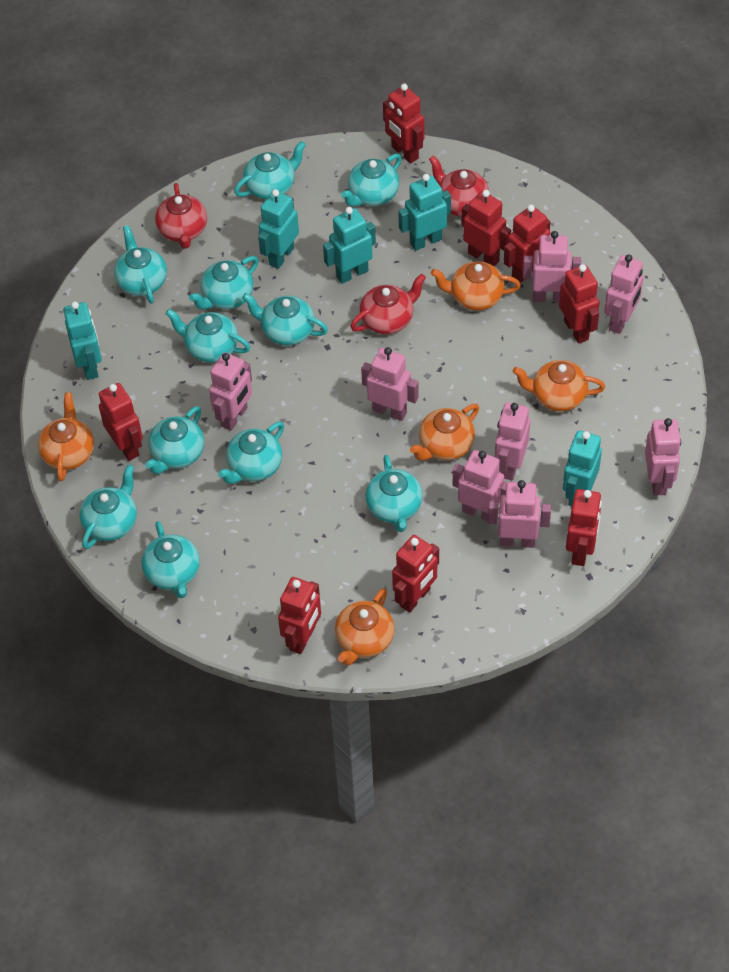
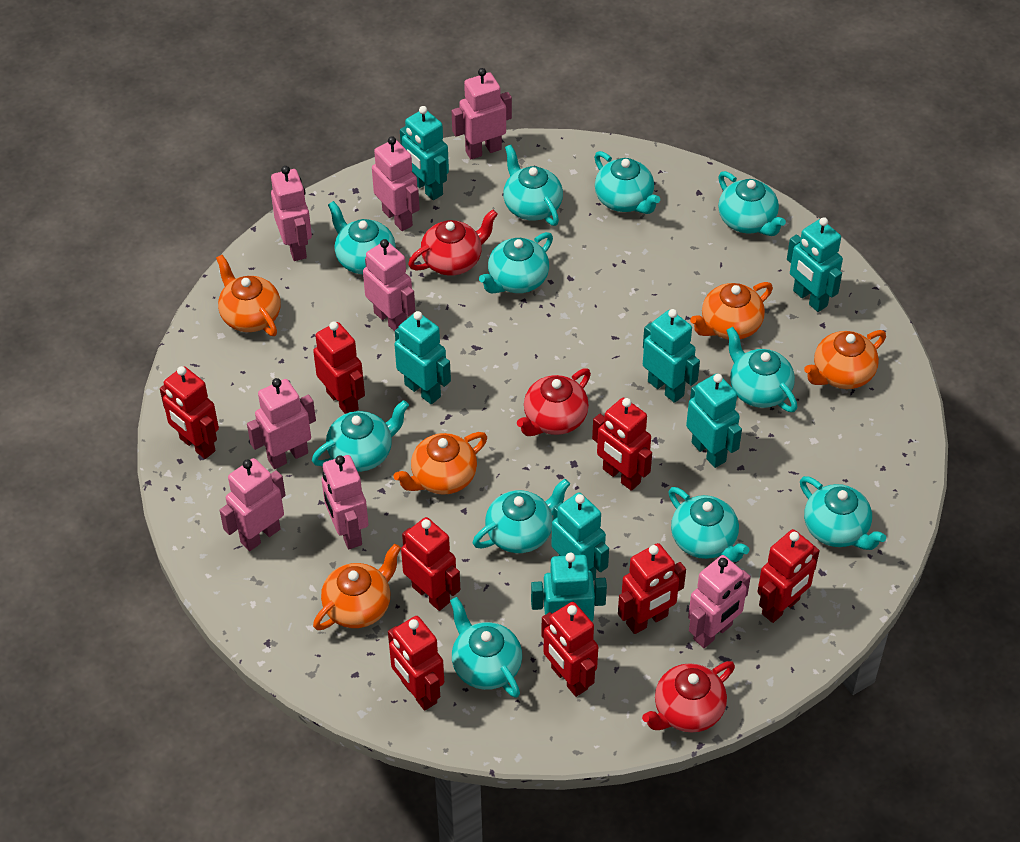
turquoise robot: 5 -> 7

